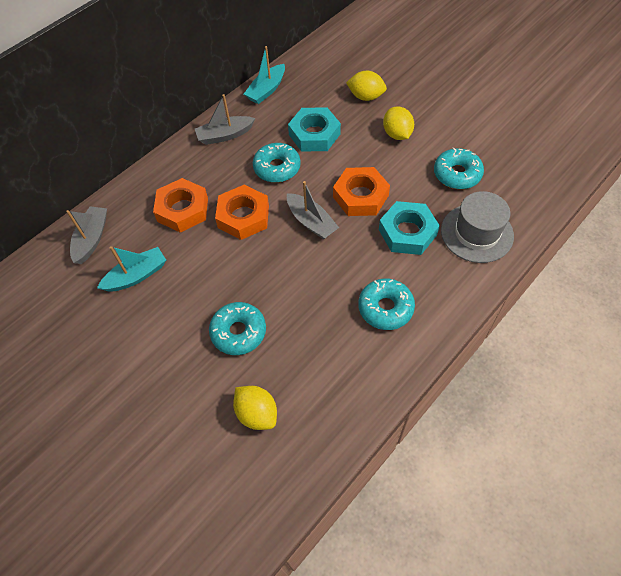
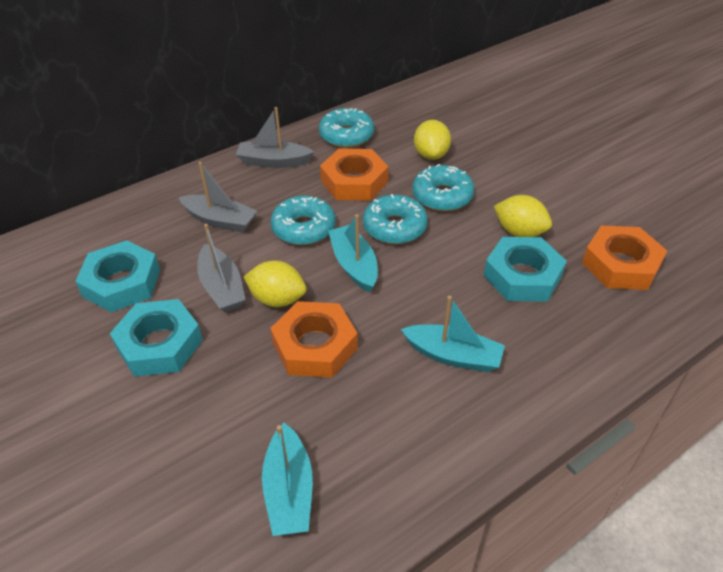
grey hat: 1 -> 0
turquoise boat: 2 -> 3
turquoise nut: 2 -> 3

